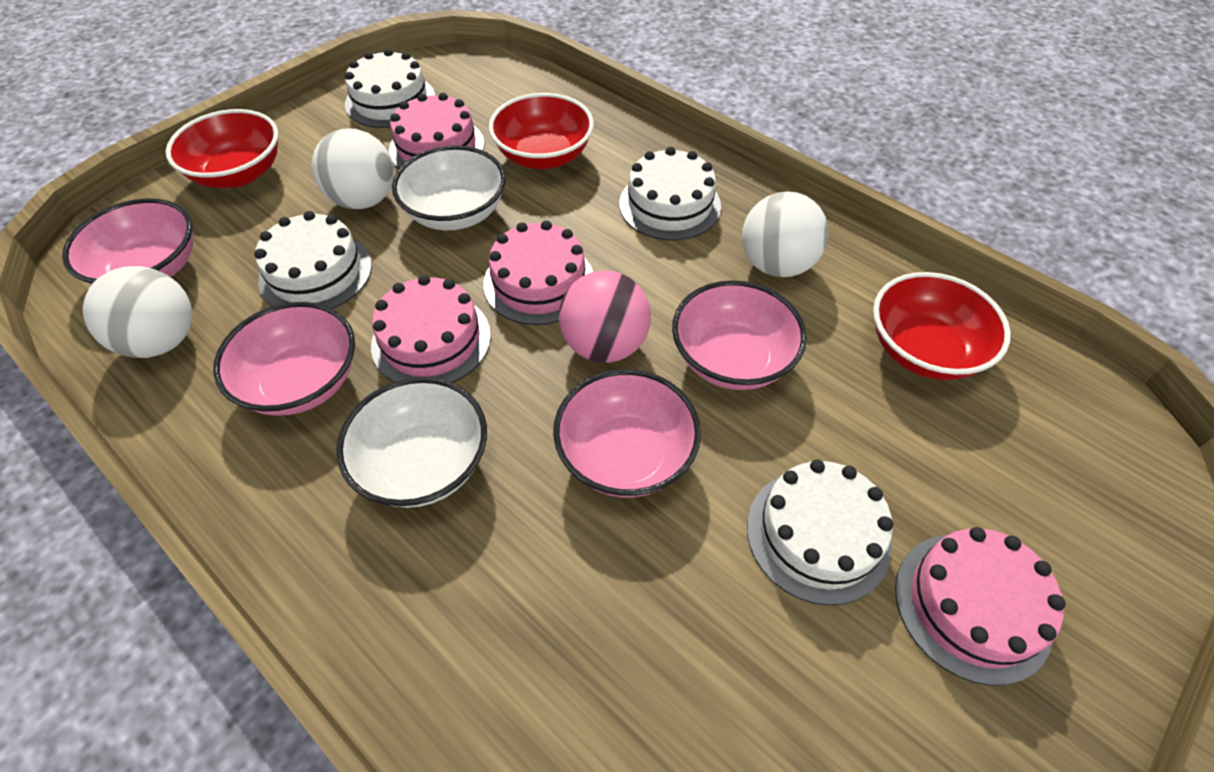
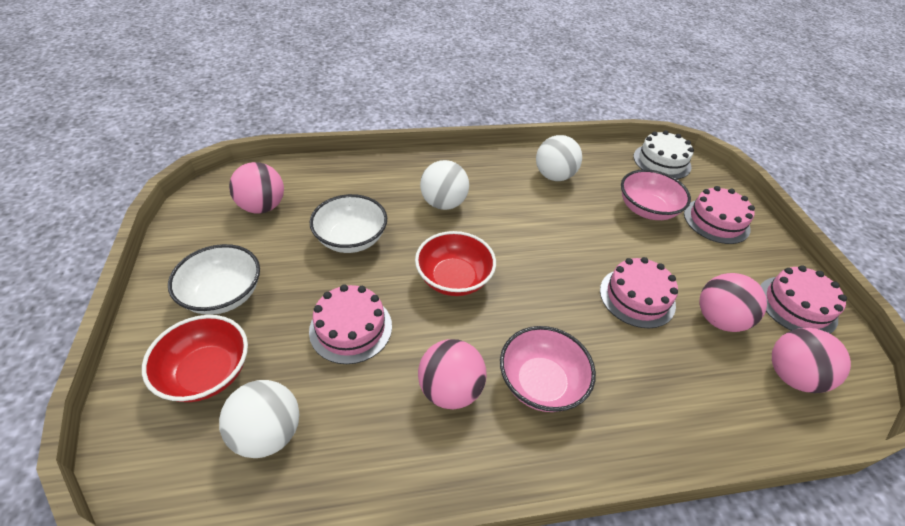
pink ball: 1 -> 4
pink bowl: 4 -> 2
red bowl: 3 -> 2
white cake: 4 -> 1

